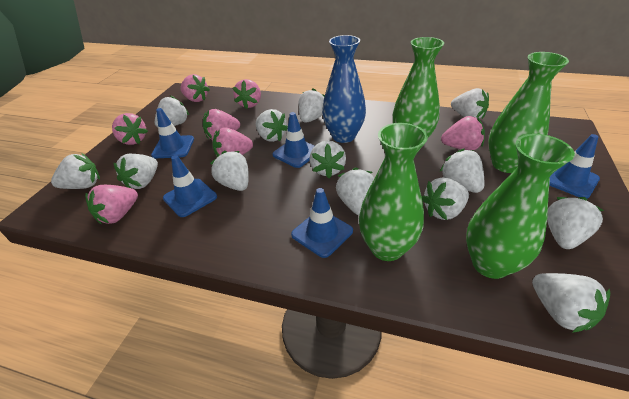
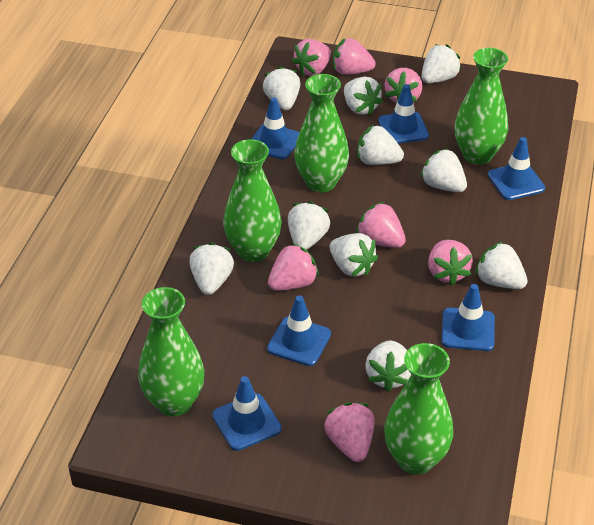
blue traffic cone: 5 -> 6
blue vase: 1 -> 0
green vase: 4 -> 5
white strawberry: 13 -> 10

